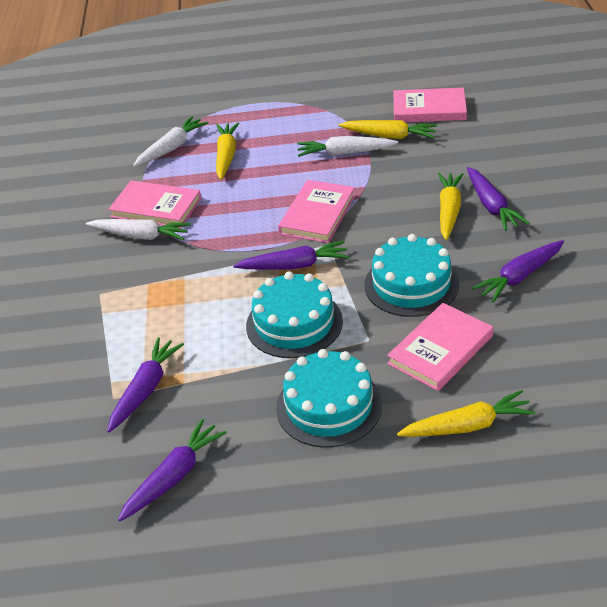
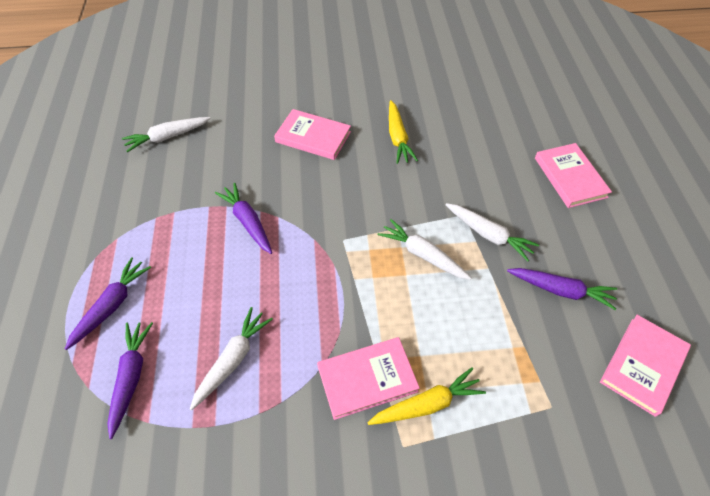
purple carrot: 5 -> 4
turquoise cake: 3 -> 0
white carrot: 3 -> 4
yellow carrot: 4 -> 2

